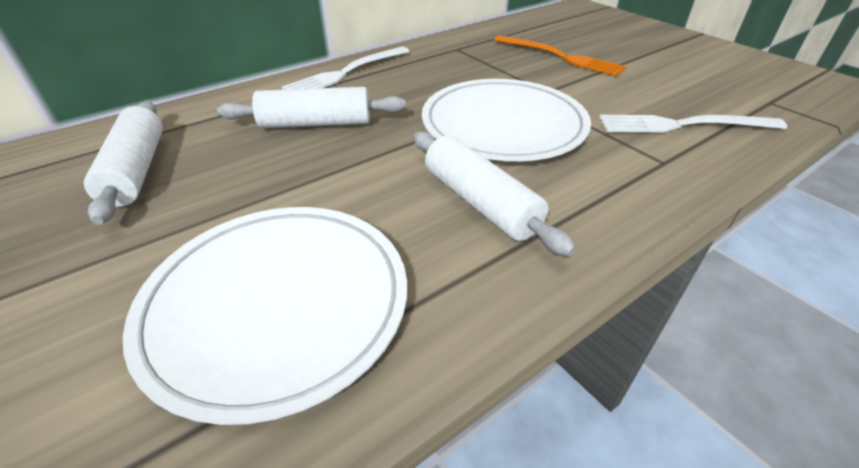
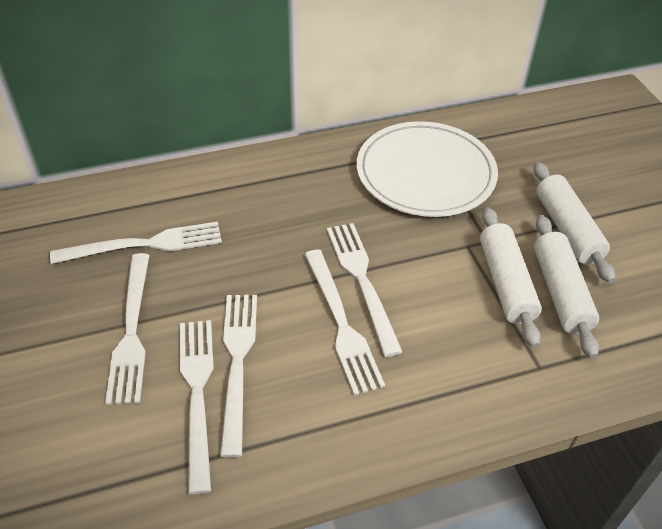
orange fork: 1 -> 0
white fork: 2 -> 6
white plate: 2 -> 1

